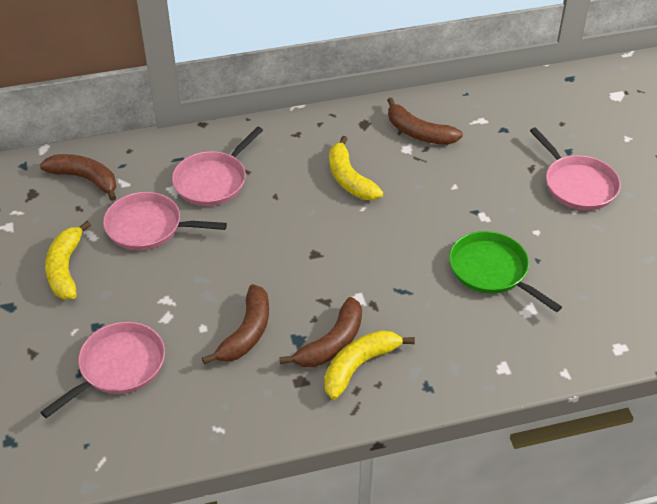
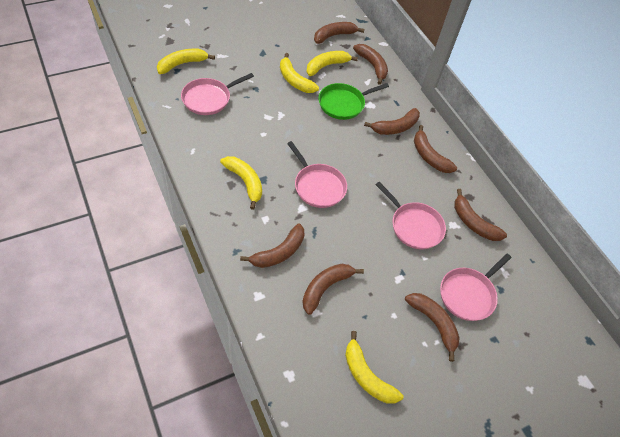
brown banana: 4 -> 8
yellow banana: 3 -> 5

